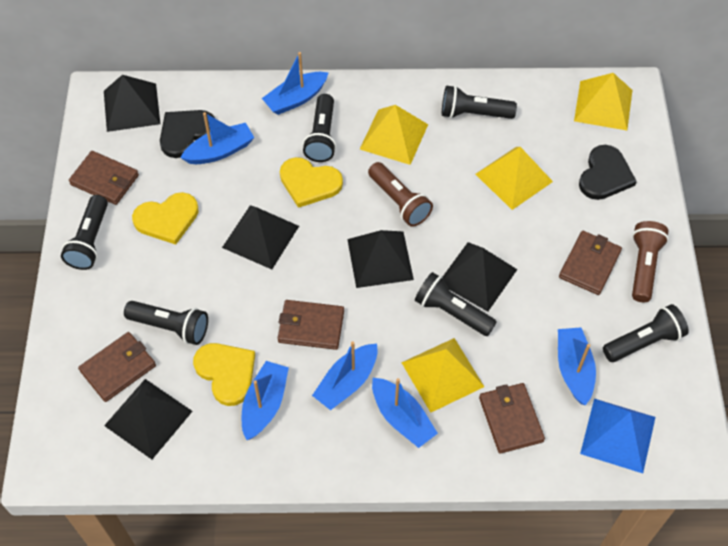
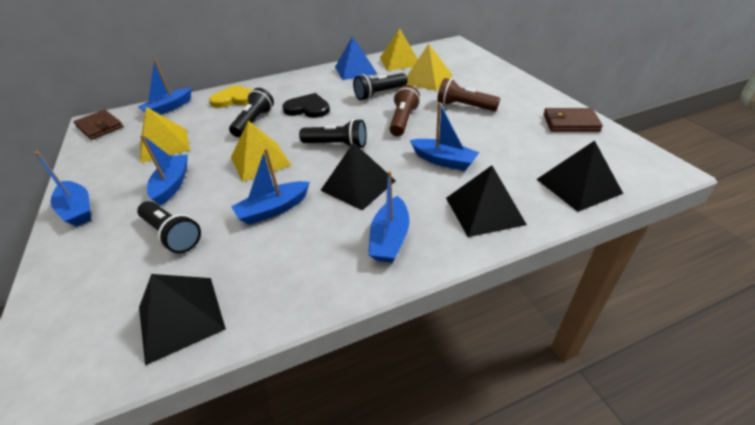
black flashlight: 6 -> 4
black heart: 2 -> 1
black pyramid: 5 -> 4
brown wallet: 5 -> 2
yellow heart: 3 -> 1

